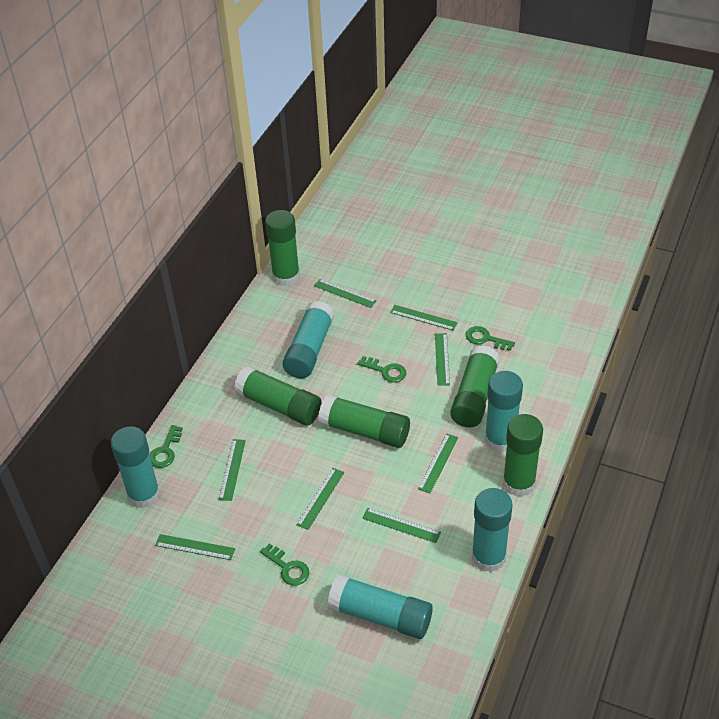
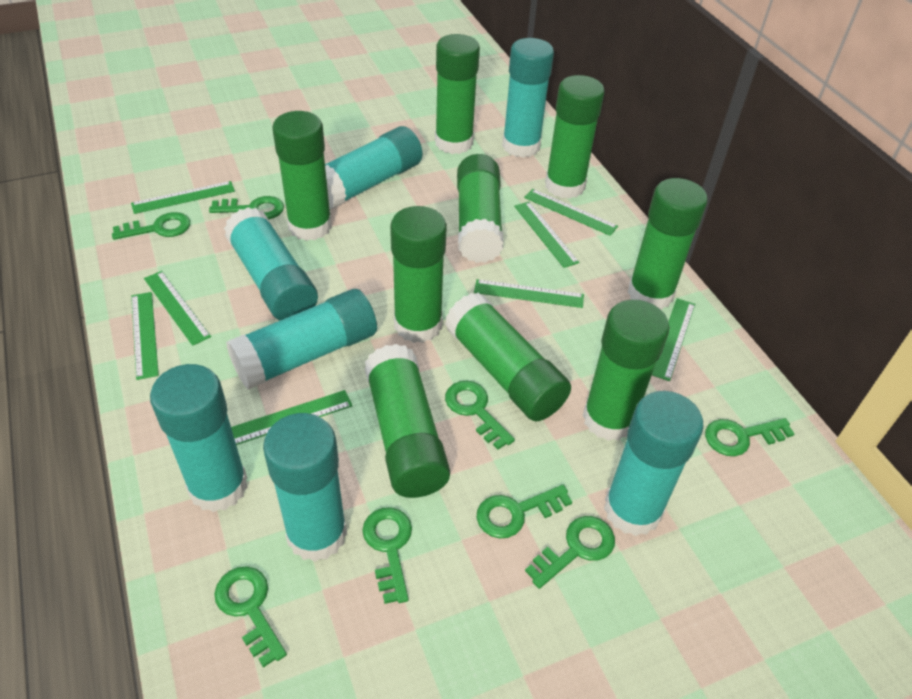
green glue stick: 5 -> 9
green key: 4 -> 8
turquoise glue stick: 5 -> 7

